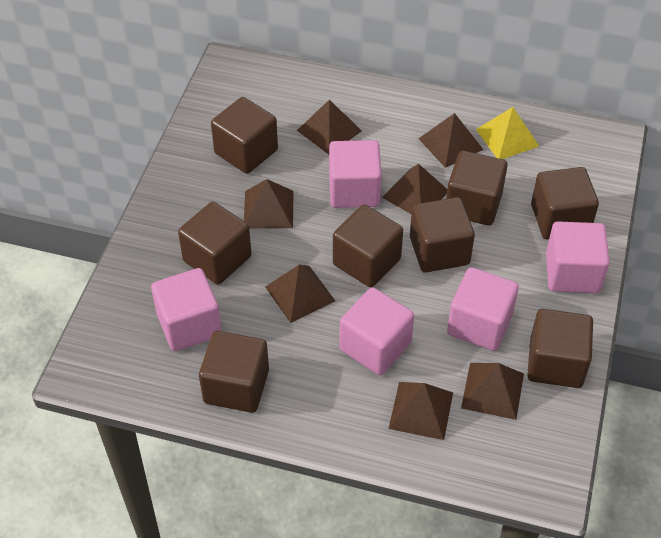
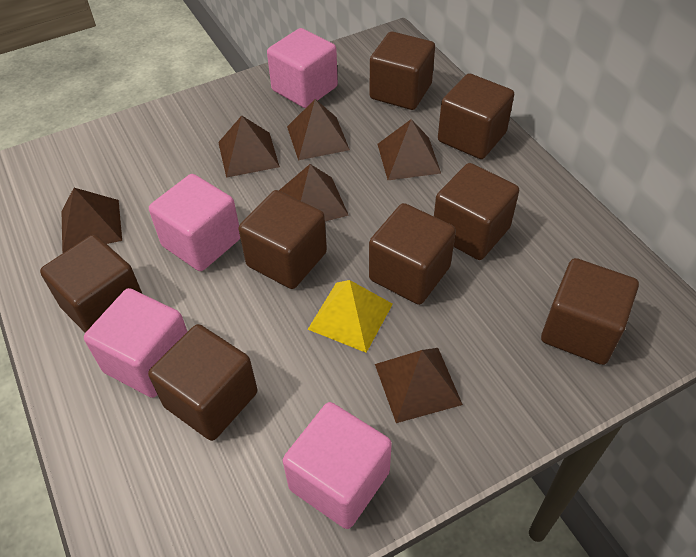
brown pyramid: 7 -> 6
pink cube: 5 -> 4

